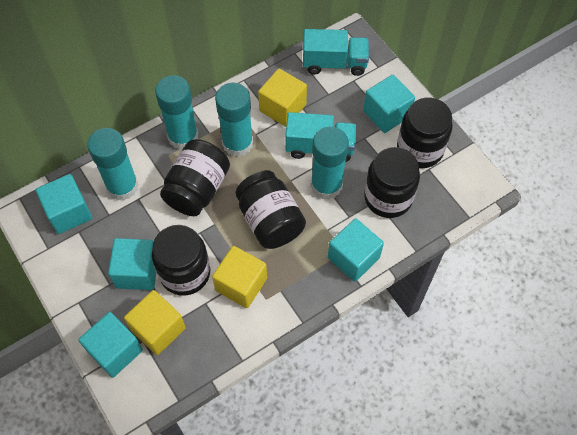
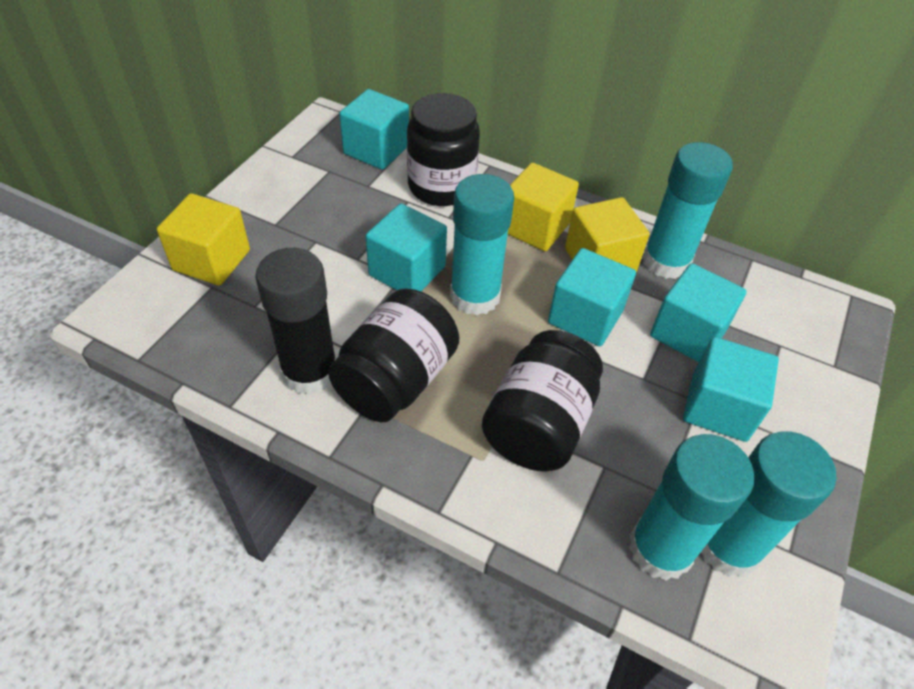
black glue stick: 0 -> 1
black jar: 5 -> 3
turquoise truck: 2 -> 0

